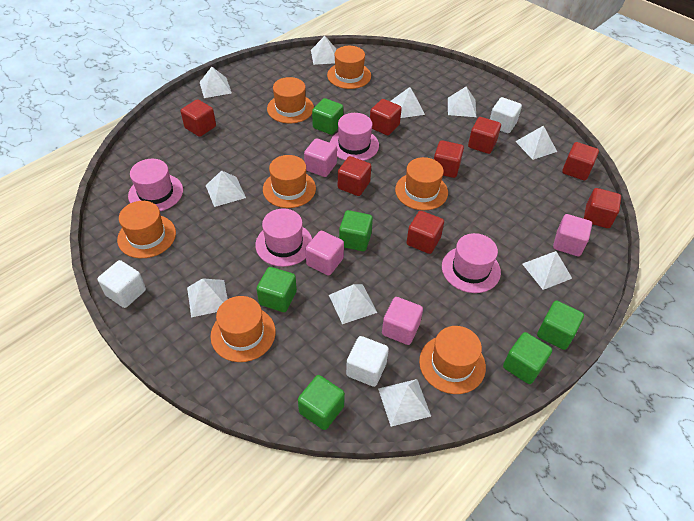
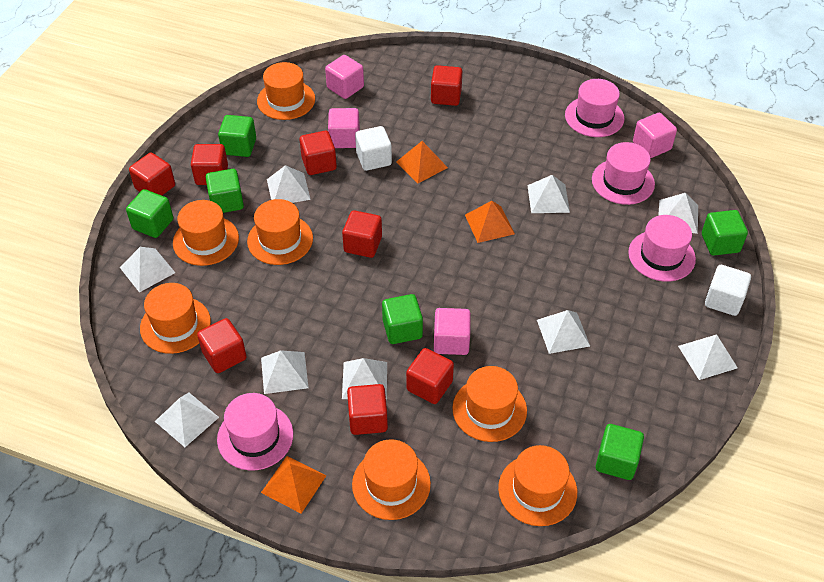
orange pyramid: 0 -> 3
white cube: 3 -> 2
white pyramid: 10 -> 9

